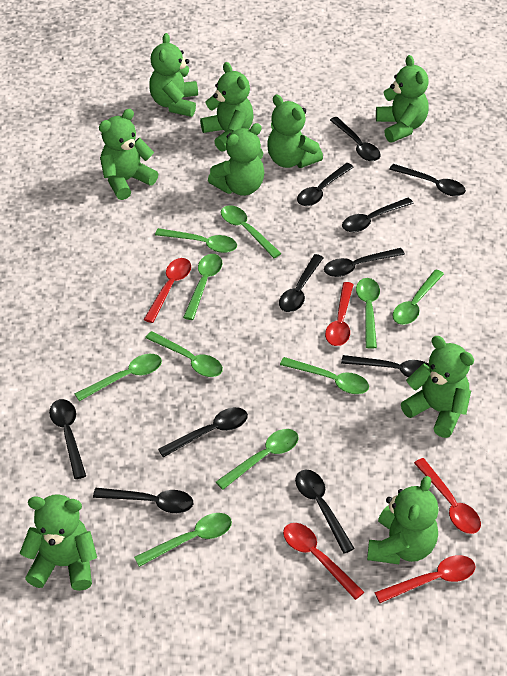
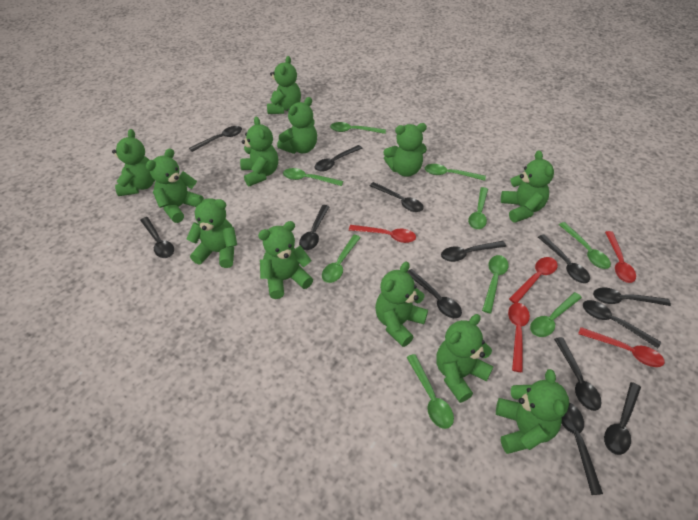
black spoon: 11 -> 13
green spoon: 10 -> 9
green teddy bear: 9 -> 12

